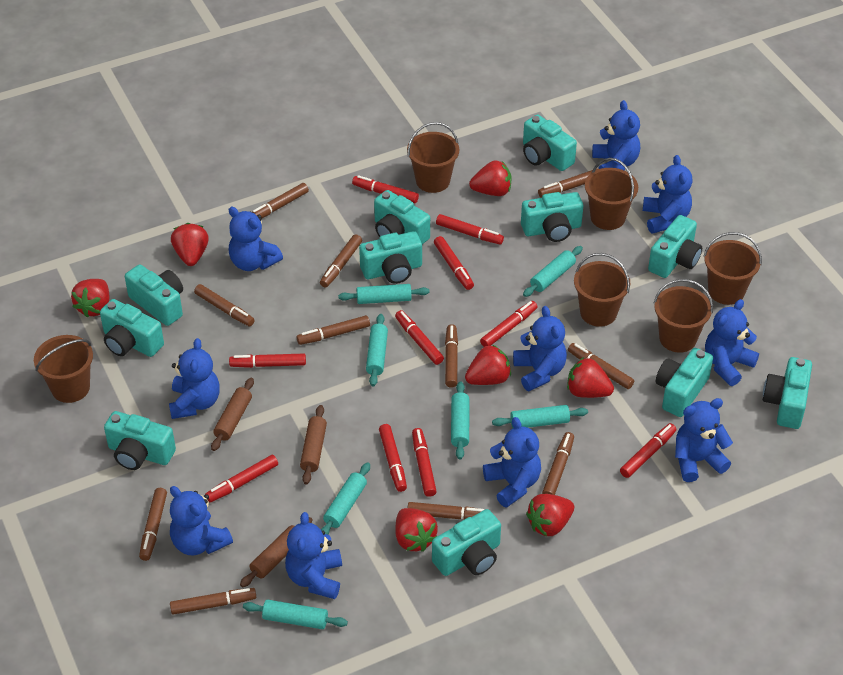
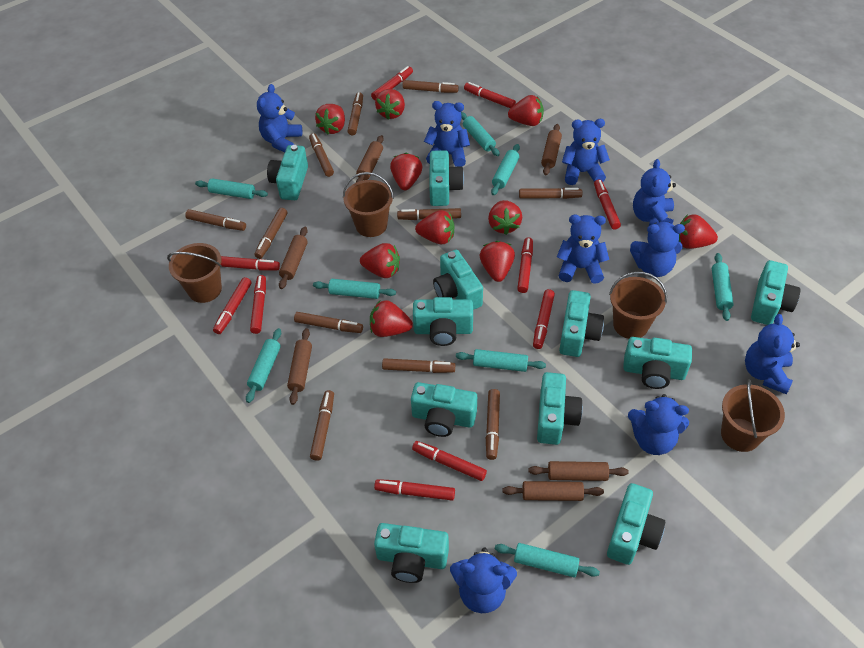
blue teddy bear: 10 -> 9
brown bucket: 6 -> 4
brown rolling pin: 3 -> 6
red strawberry: 7 -> 10
turquoise rolling pin: 7 -> 8

